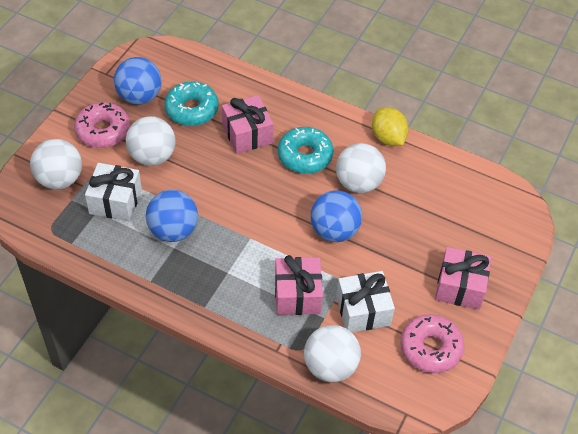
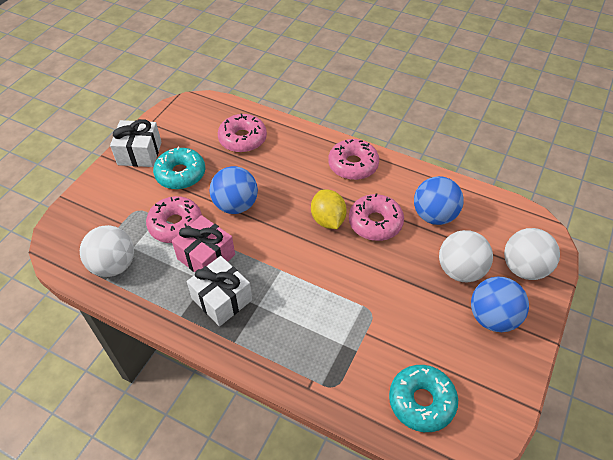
pink donut: 2 -> 4
pink gift: 3 -> 1
white ball: 4 -> 3

